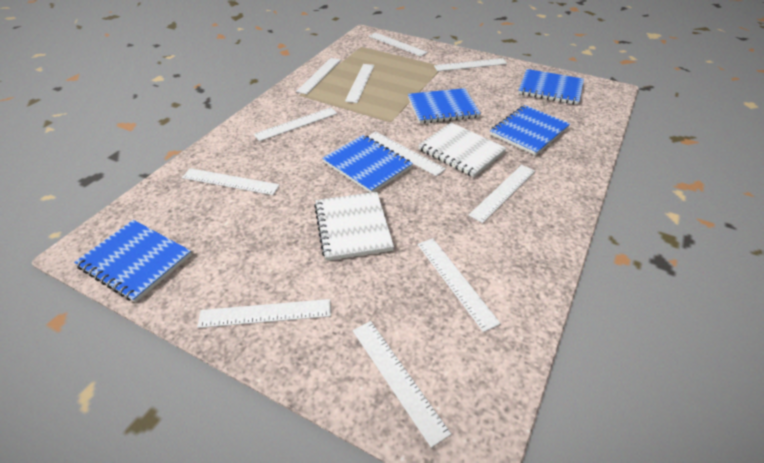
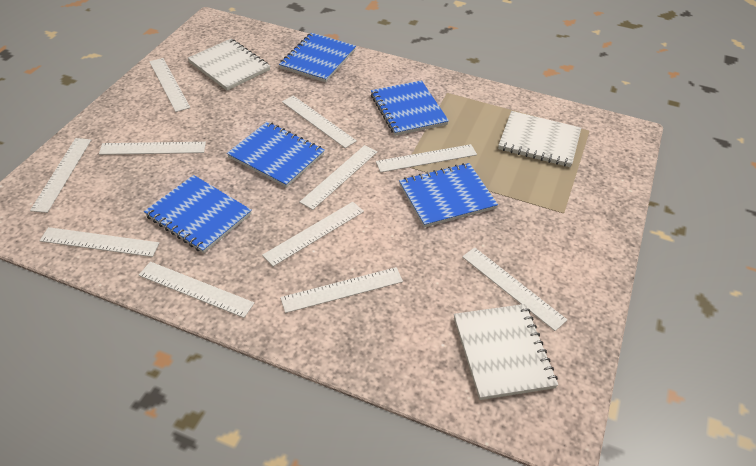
white notebook: 2 -> 3

